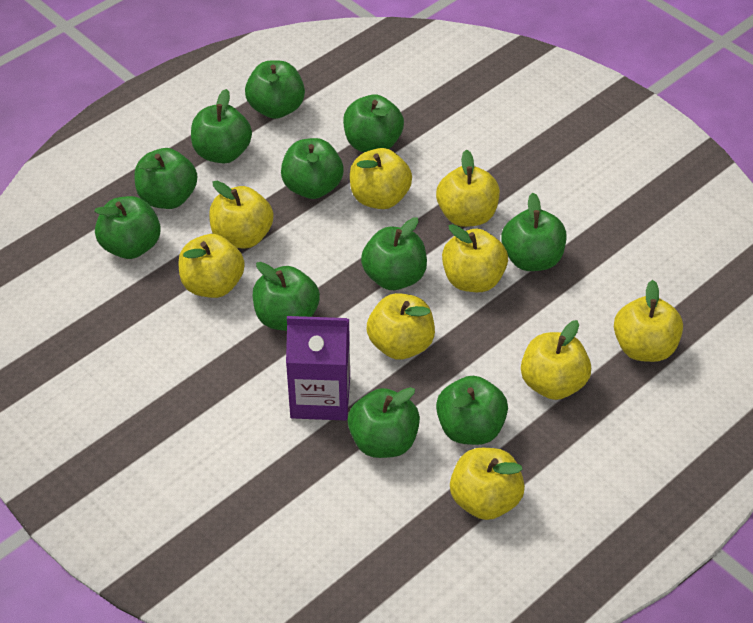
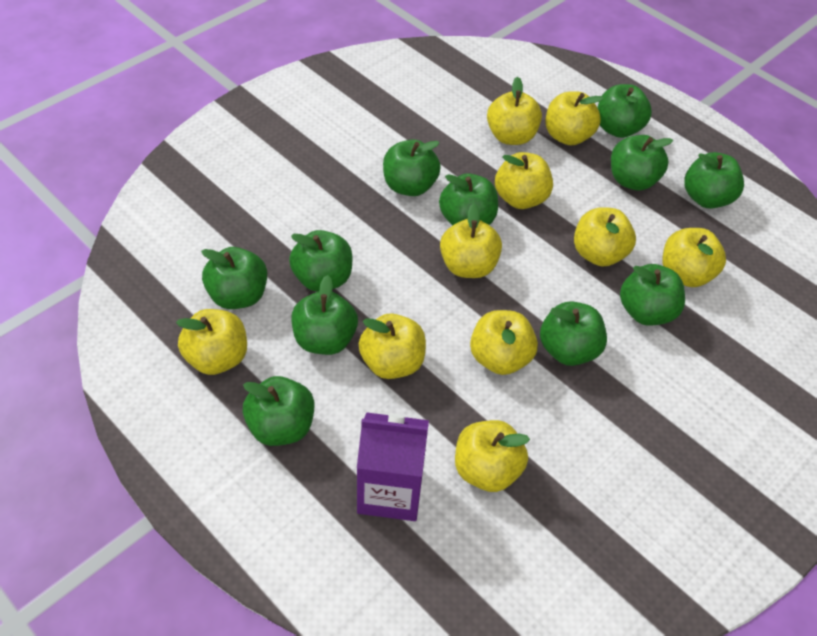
yellow apple: 9 -> 10

